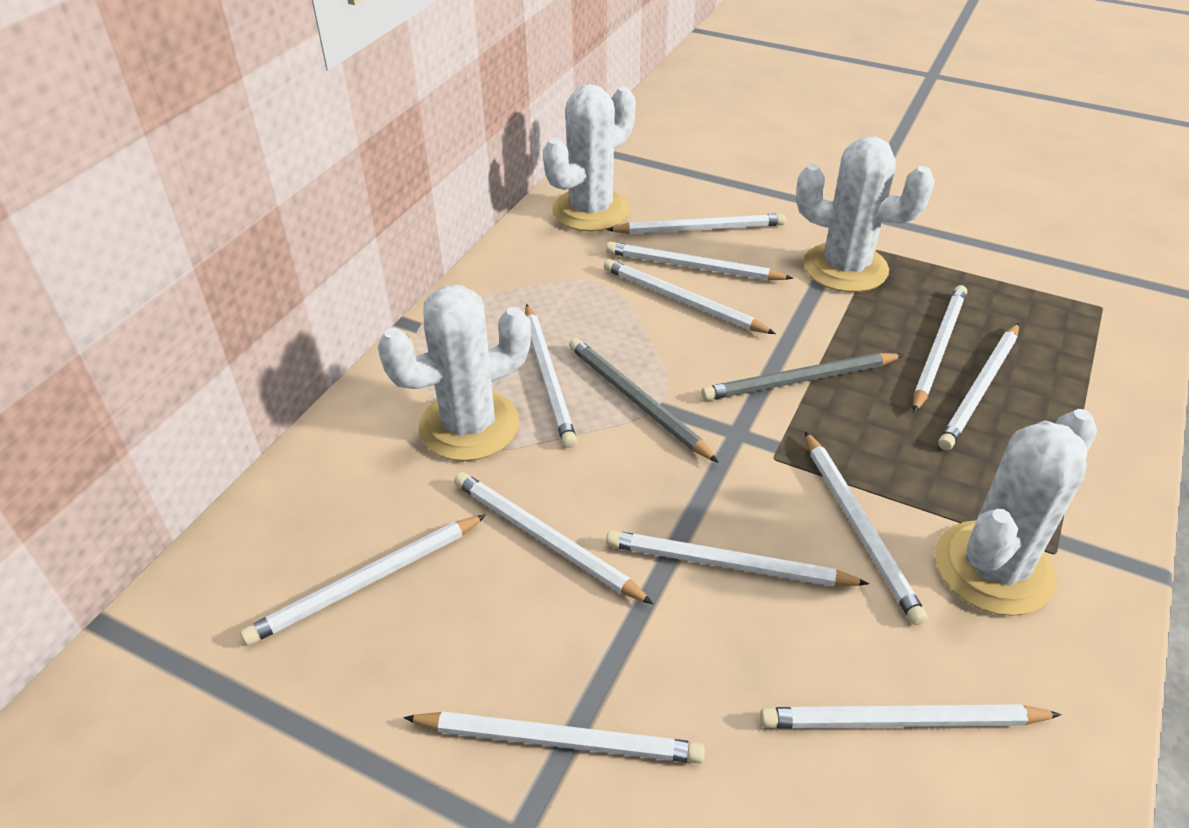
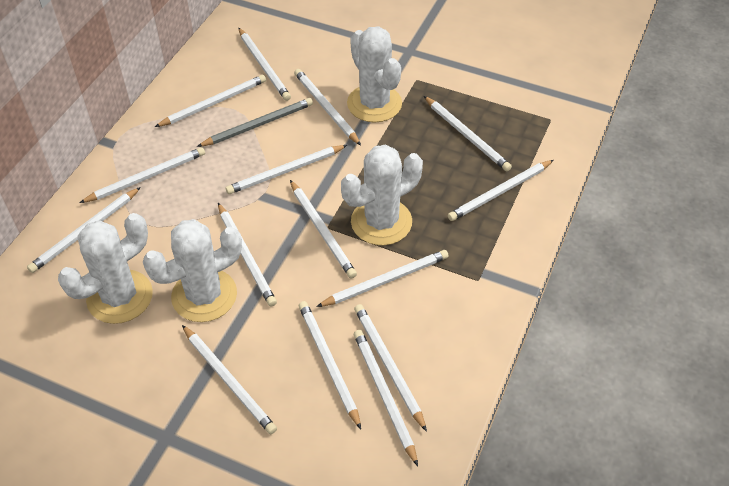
grey pencil: 2 -> 1
white pencil: 12 -> 15

